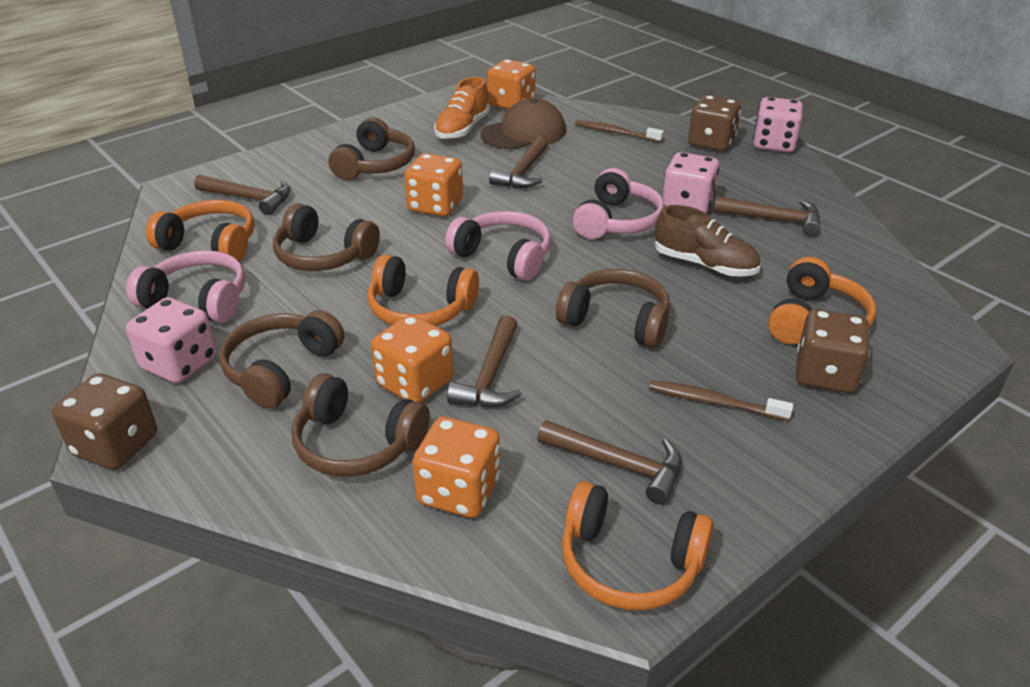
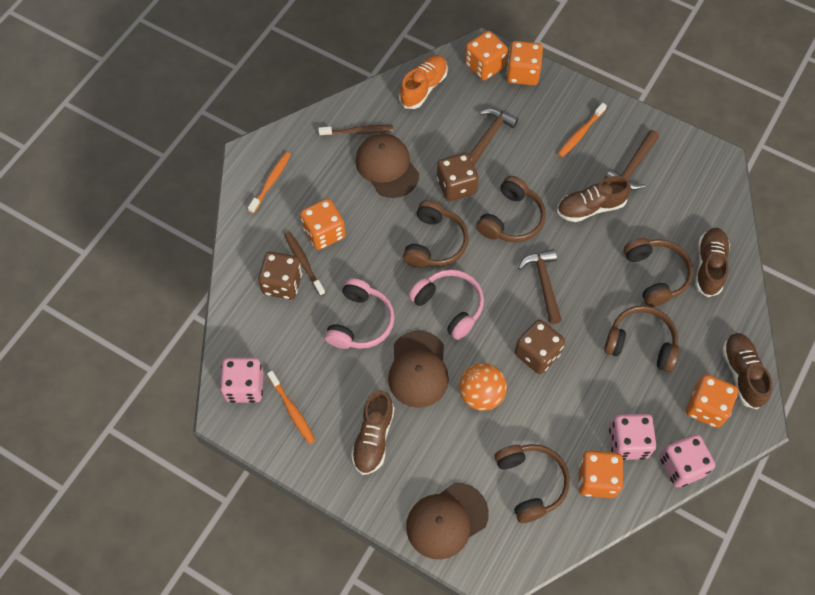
brown cap: 1 -> 3
brown hammer: 5 -> 3
brown shoe: 1 -> 4
orange ball: 0 -> 1
orange dice: 4 -> 5
orange headphones: 4 -> 0
orange toothbrush: 0 -> 3
pink headphones: 3 -> 2

